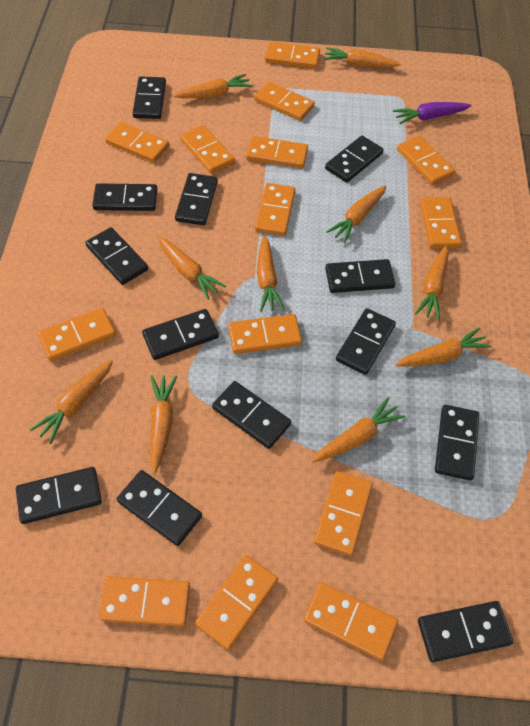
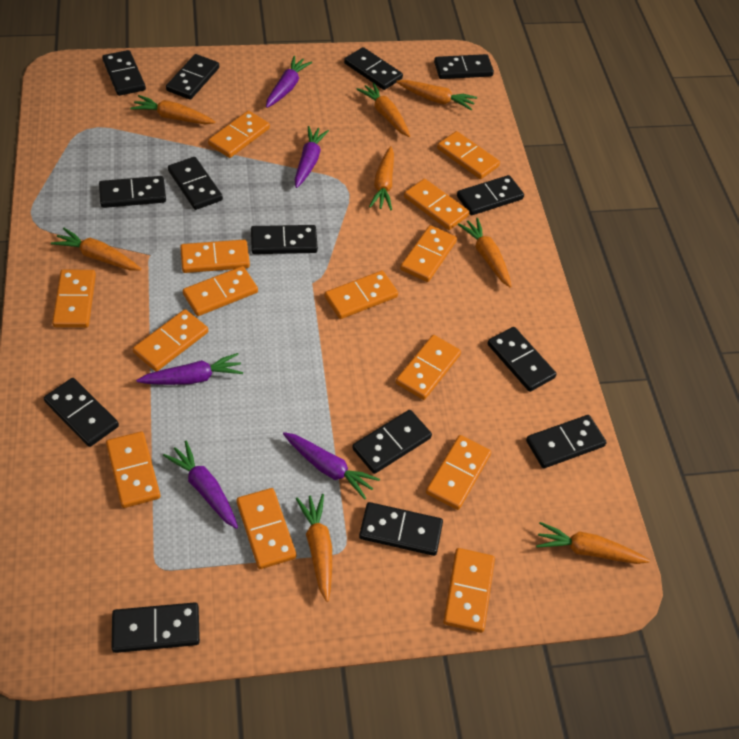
black domino: 13 -> 14
orange carrot: 10 -> 8
purple carrot: 1 -> 5

